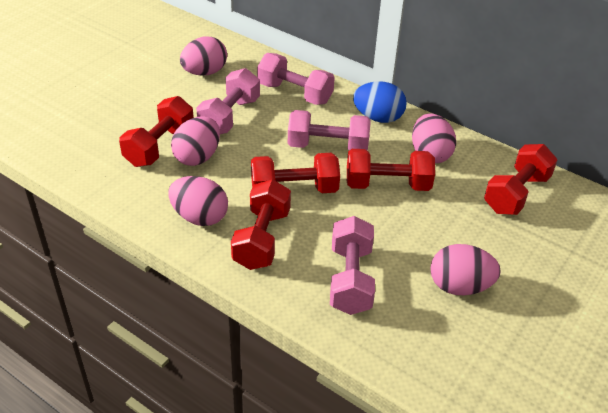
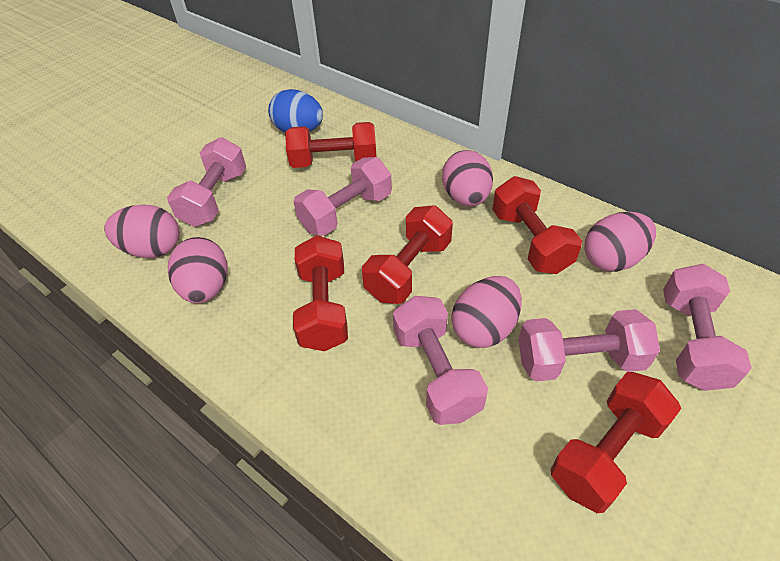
pink dumbbell: 4 -> 5

